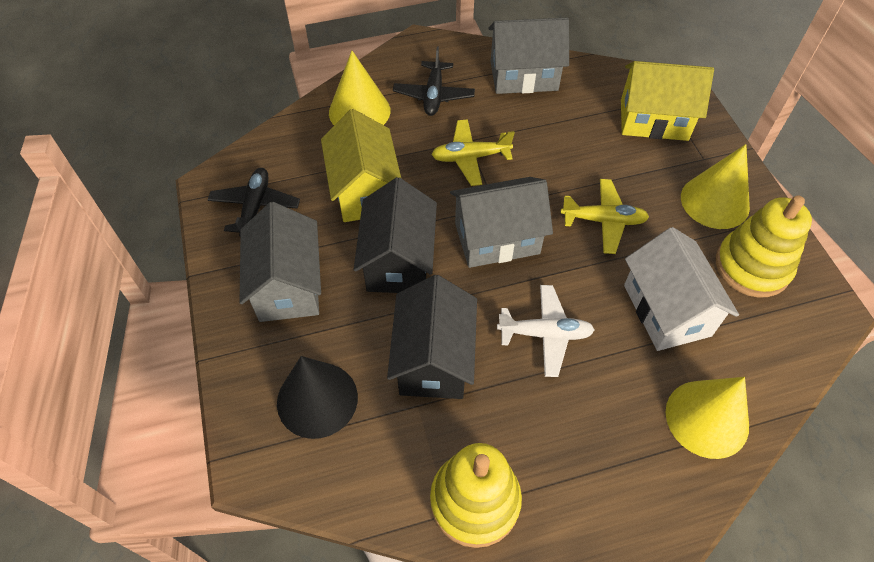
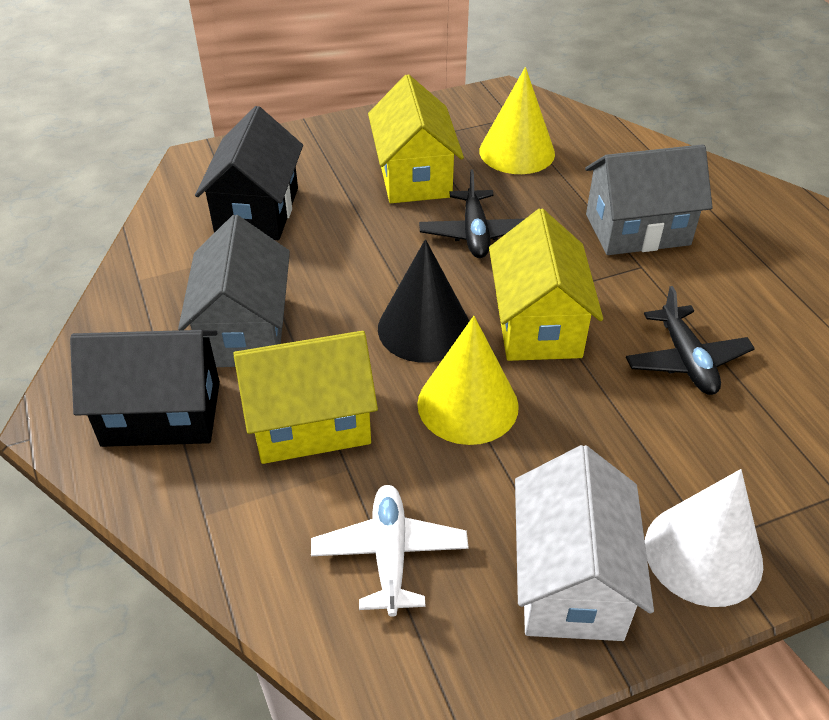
grey house: 3 -> 2
white cone: 0 -> 1
yellow cone: 3 -> 2
yellow house: 2 -> 3
yellow plane: 2 -> 0
yellow stacking toy: 2 -> 0

